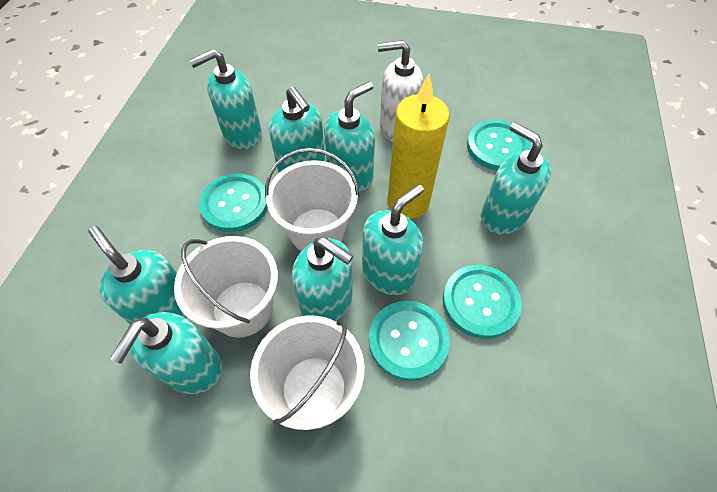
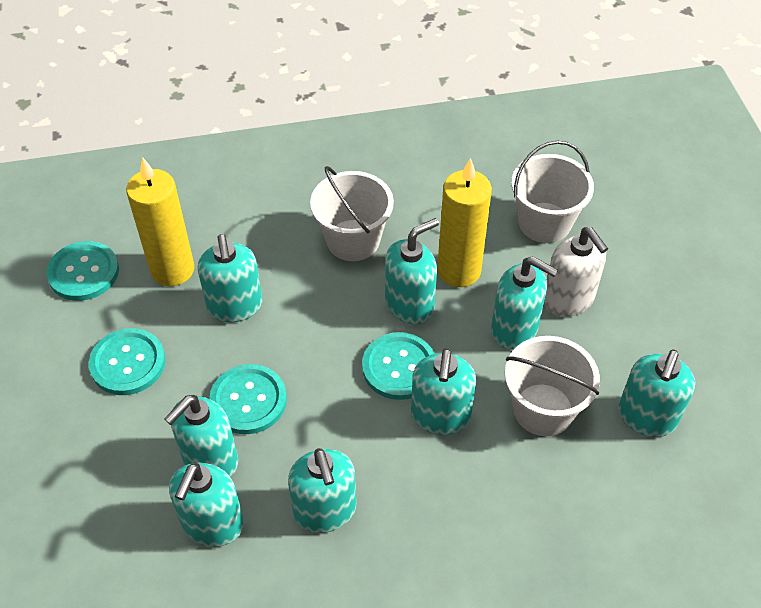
yellow candle: 1 -> 2

